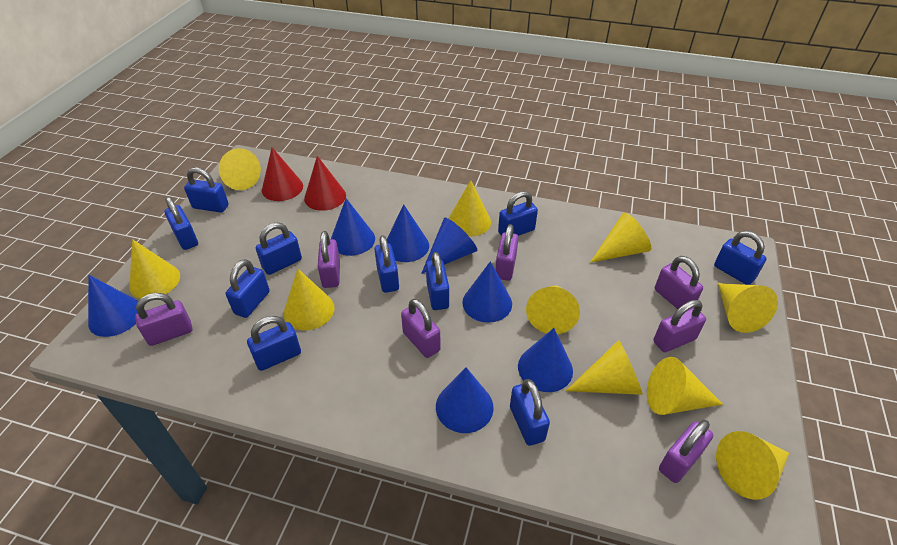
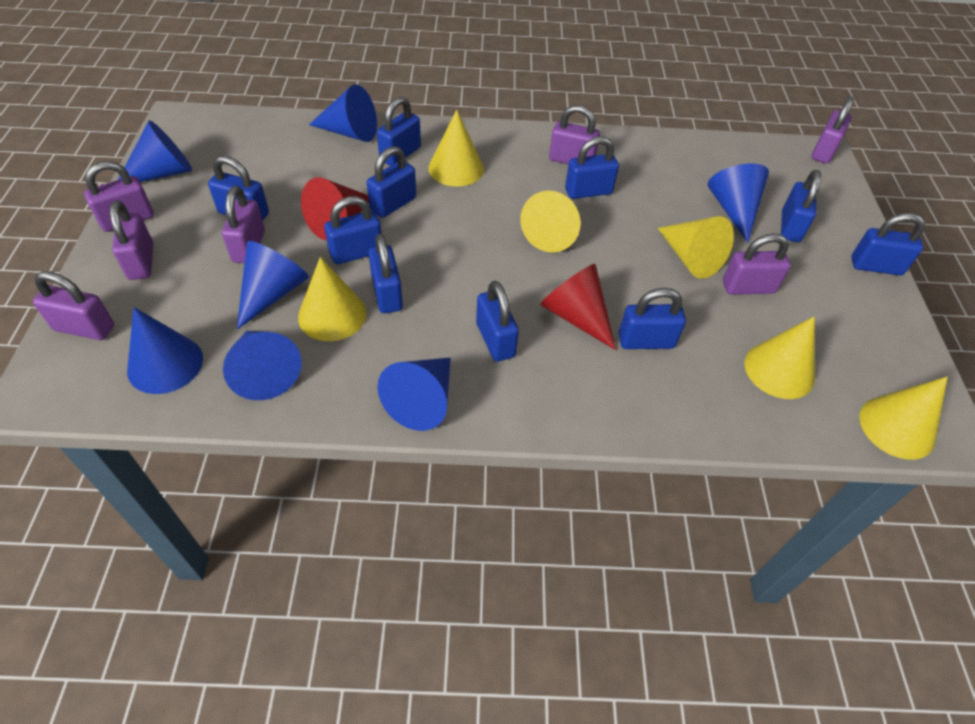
yellow cone: 10 -> 6

